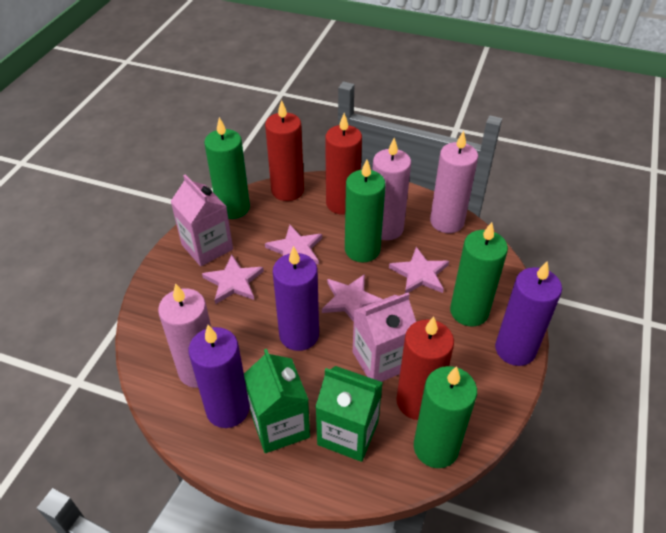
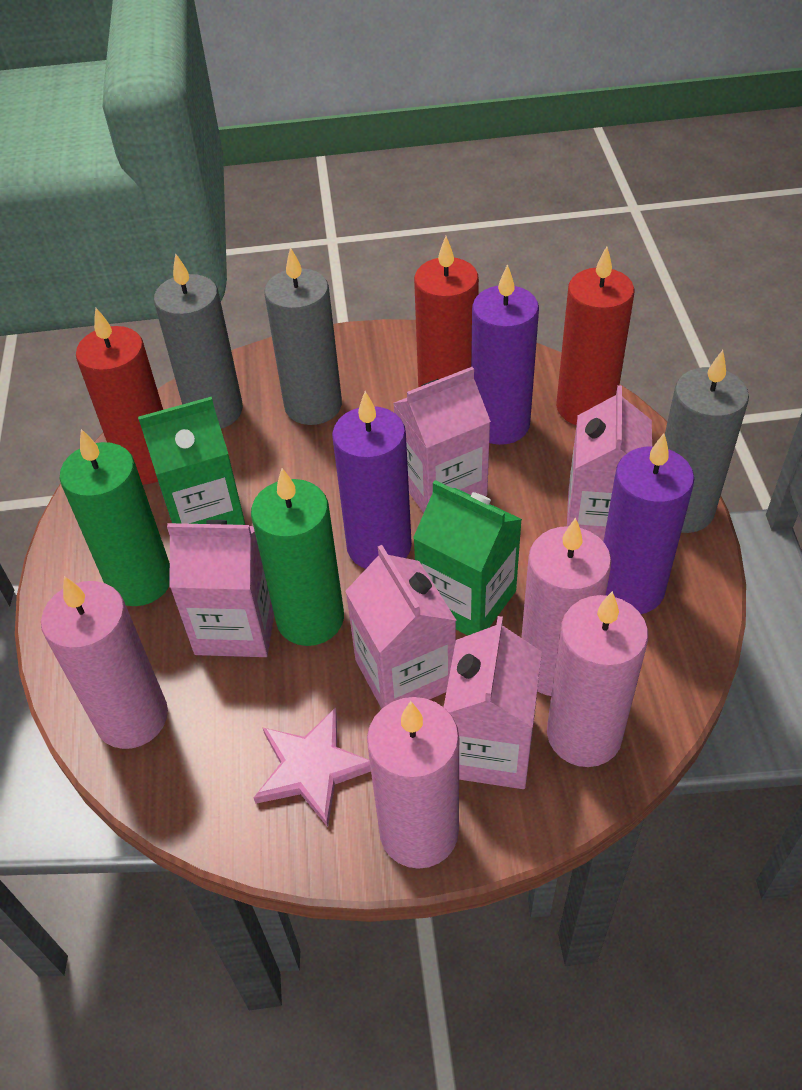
green candle: 4 -> 2
grey candle: 0 -> 3
pink candle: 3 -> 4
pink carton: 2 -> 5
pink star: 4 -> 1

